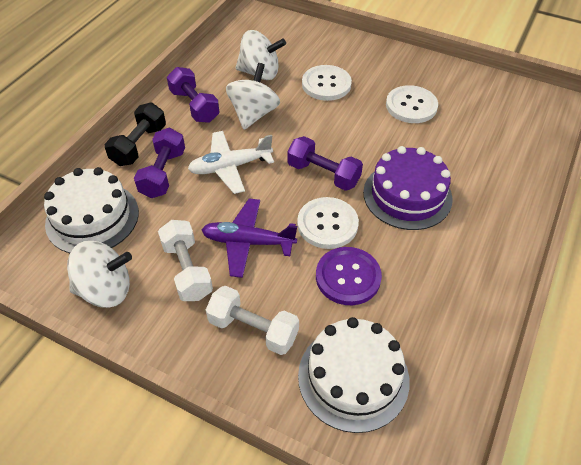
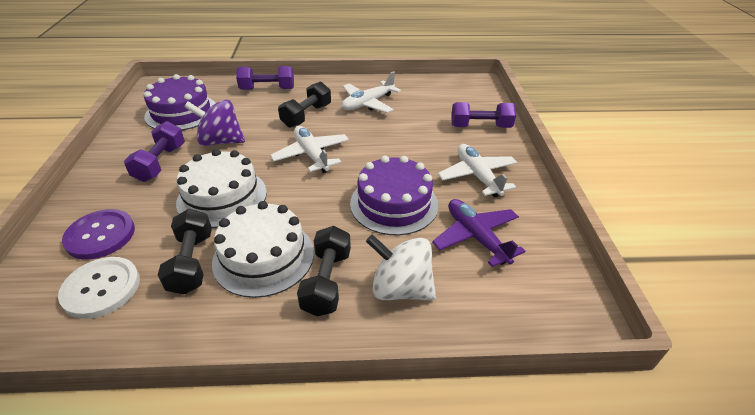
black dumbbell: 1 -> 3
purple cake: 1 -> 2
purple spinning top: 0 -> 1
white button: 3 -> 1
white dumbbell: 2 -> 0
white plane: 1 -> 3
white spinning top: 3 -> 1

